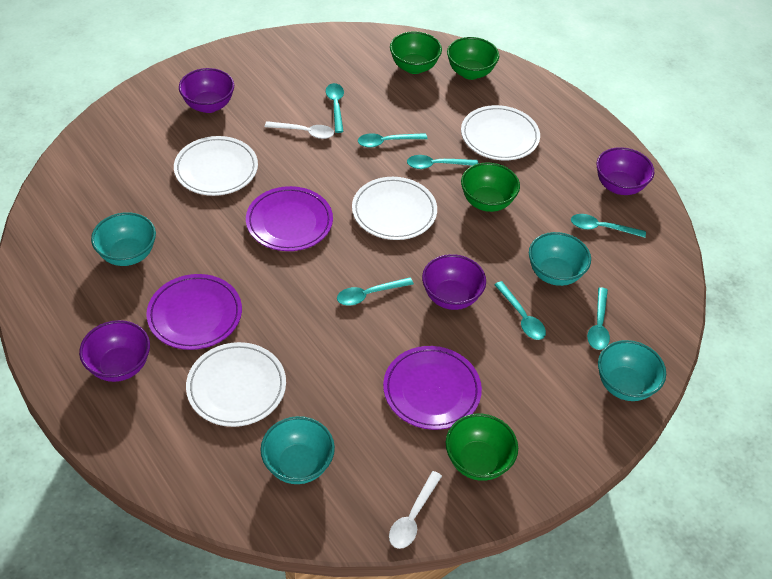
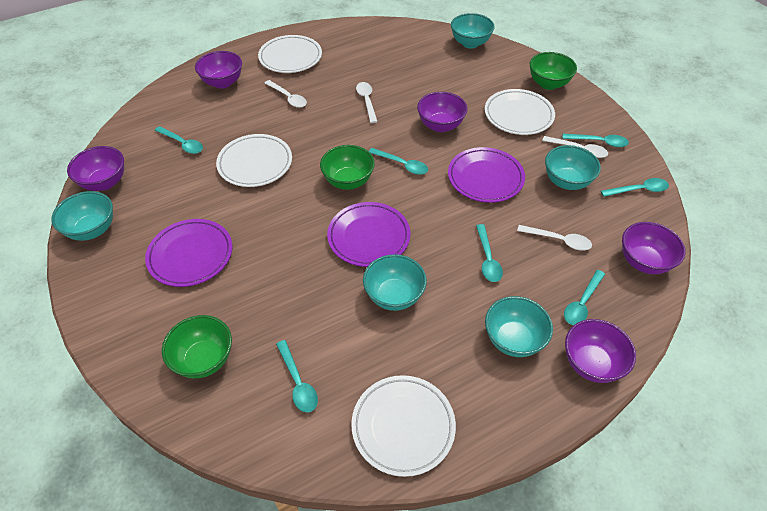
green bowl: 4 -> 3
purple bowl: 4 -> 5
turquoise bowl: 4 -> 5
white spoon: 2 -> 4

